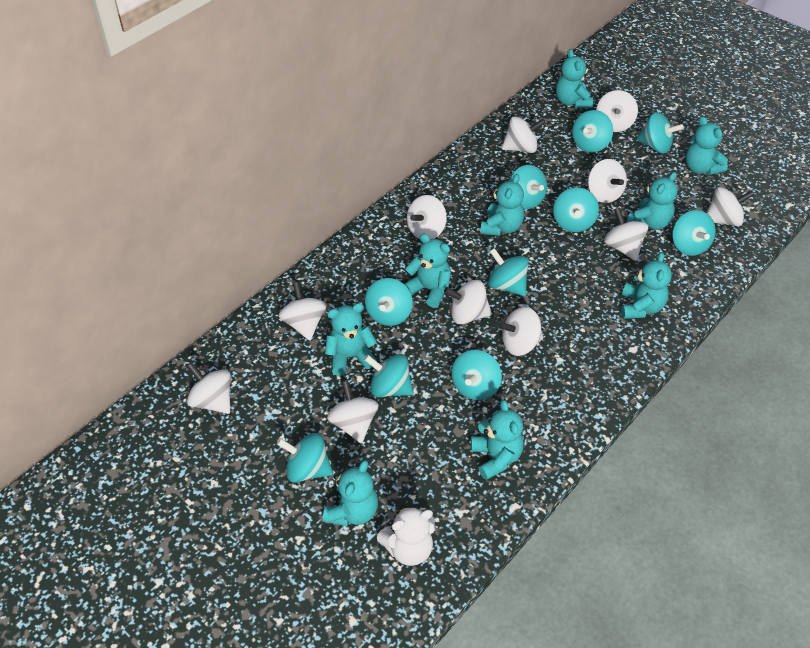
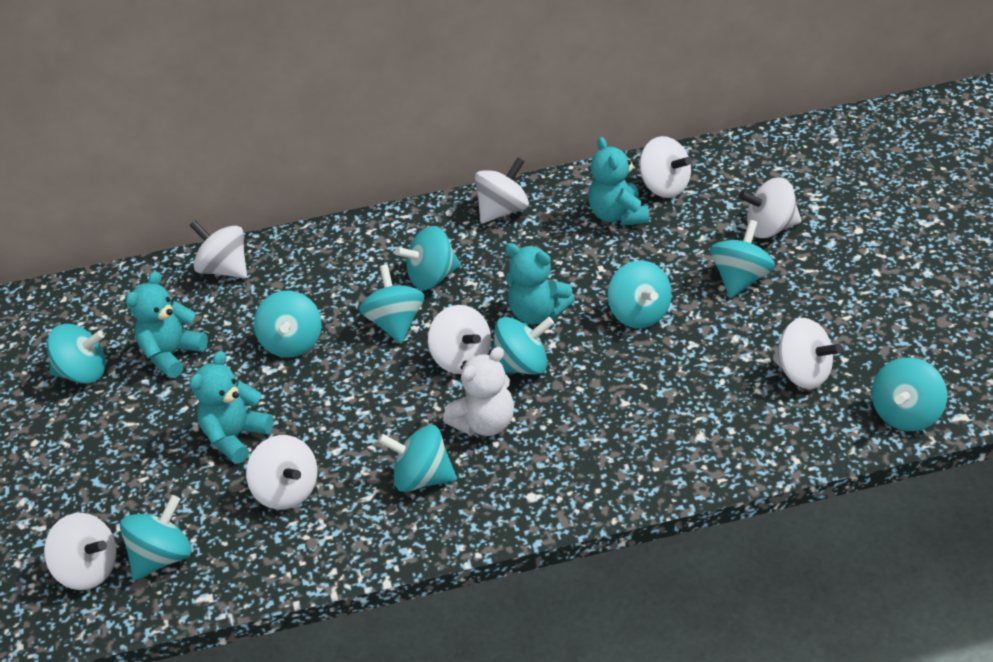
turquoise teddy bear: 9 -> 4
white spinning top: 11 -> 8

